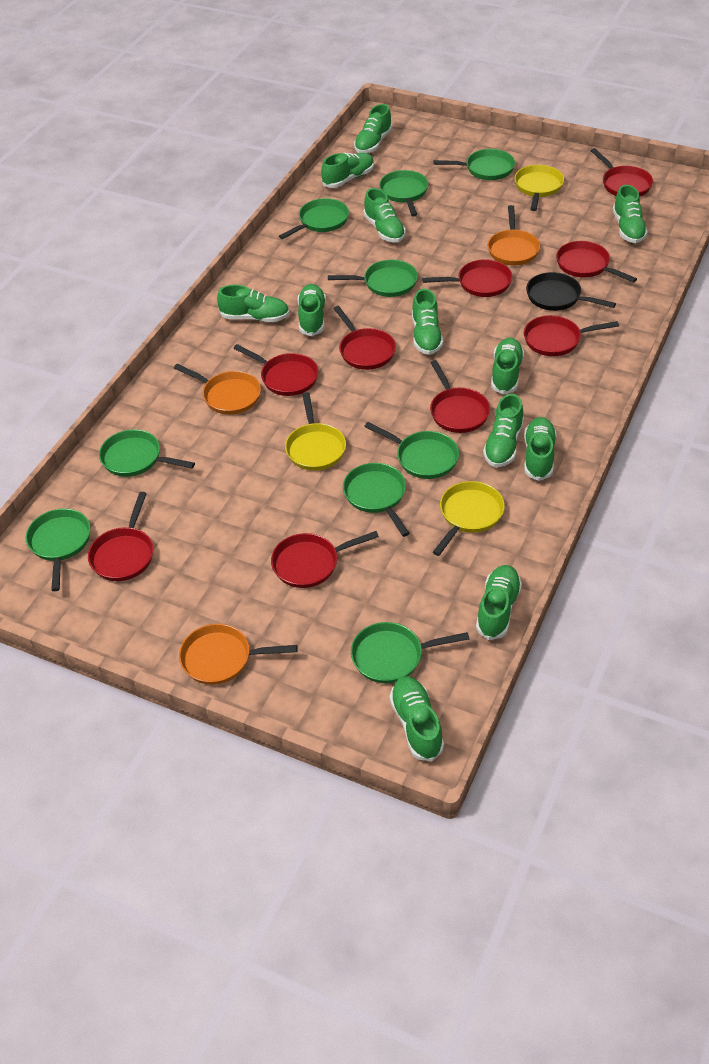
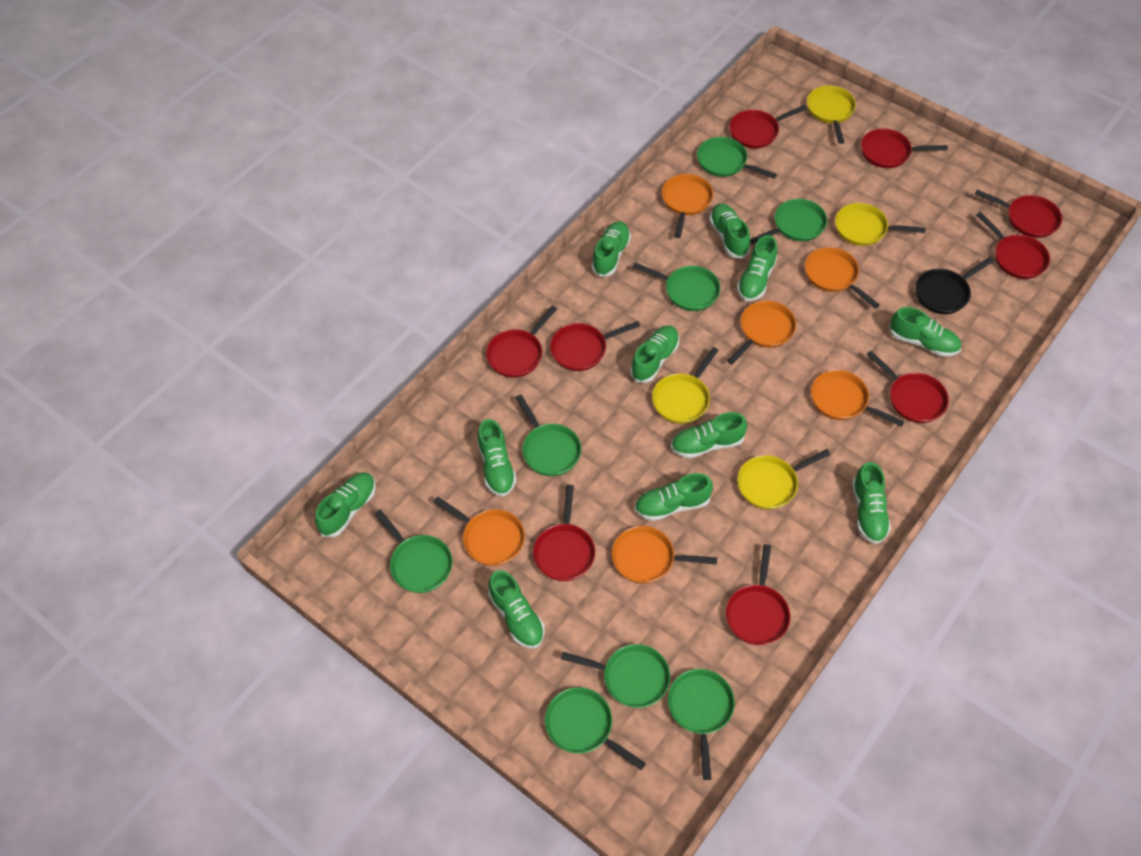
green pan: 9 -> 8
green shoe: 12 -> 11
orange pan: 3 -> 6
yellow pan: 3 -> 4

